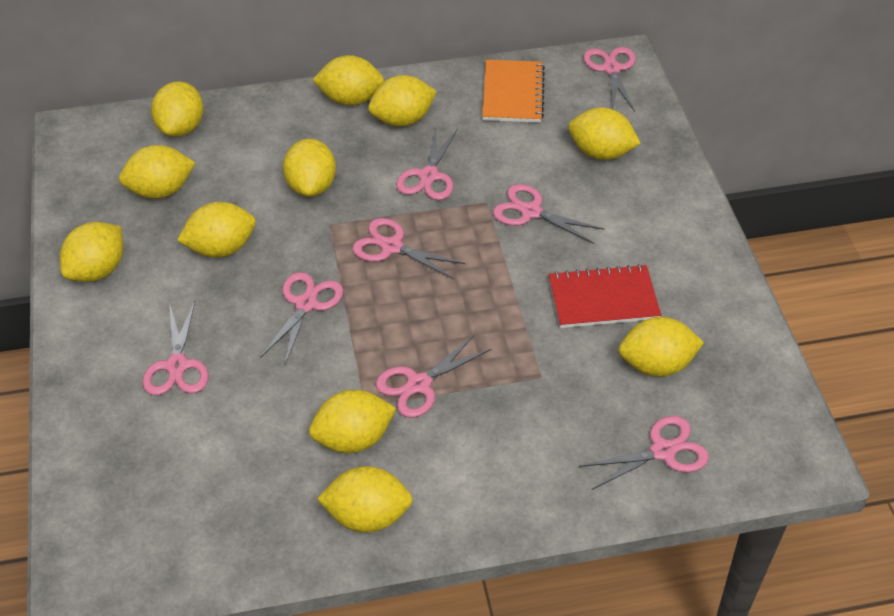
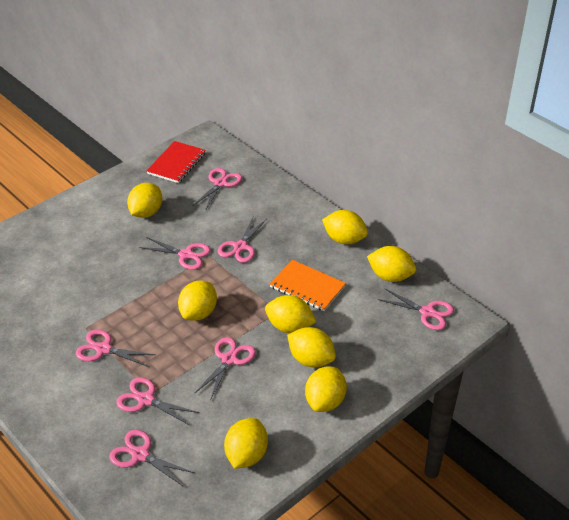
yellow lemon: 11 -> 8

